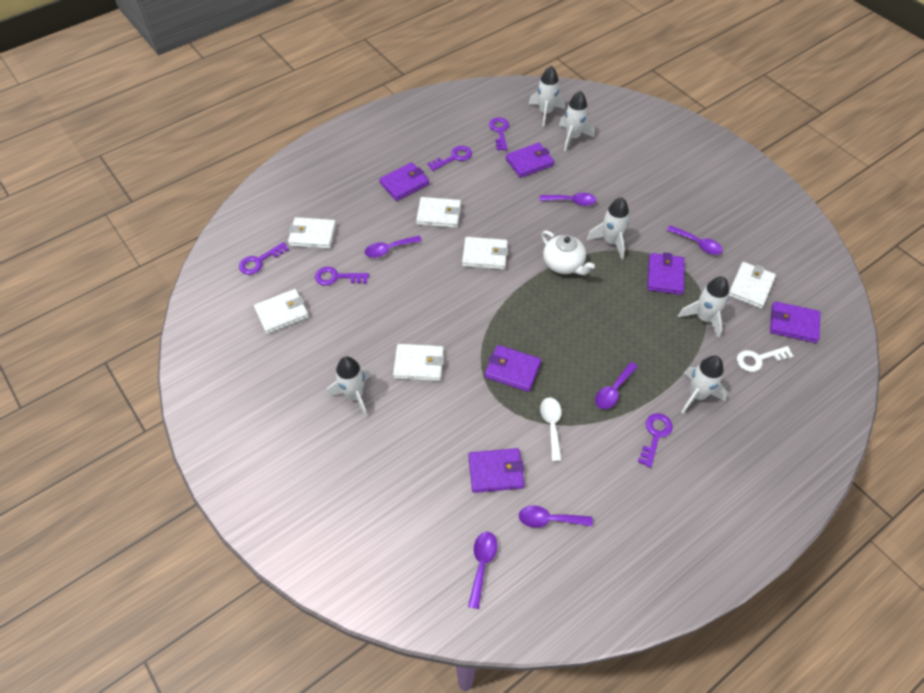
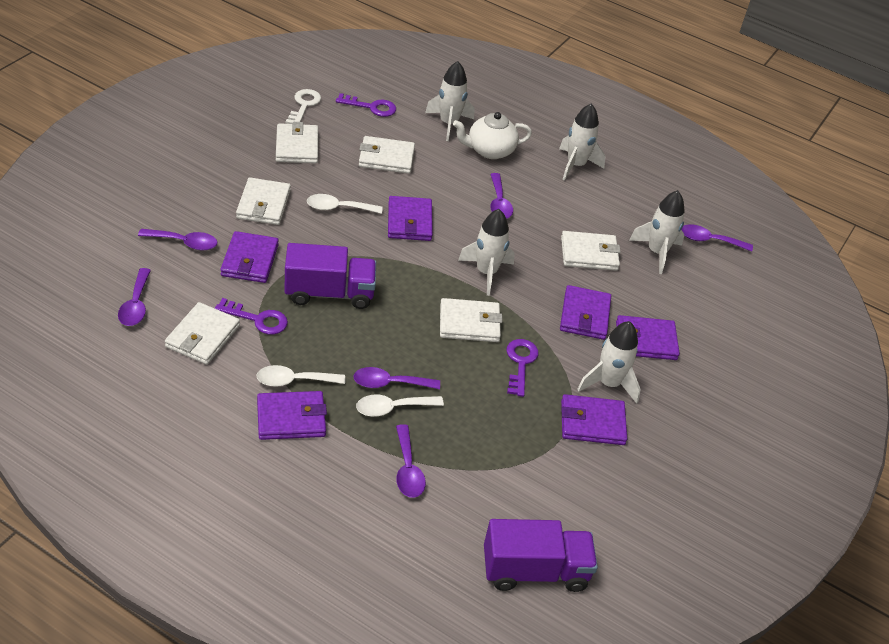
purple key: 5 -> 3
purple truck: 0 -> 2
white rocket: 6 -> 5
white spoon: 1 -> 3

